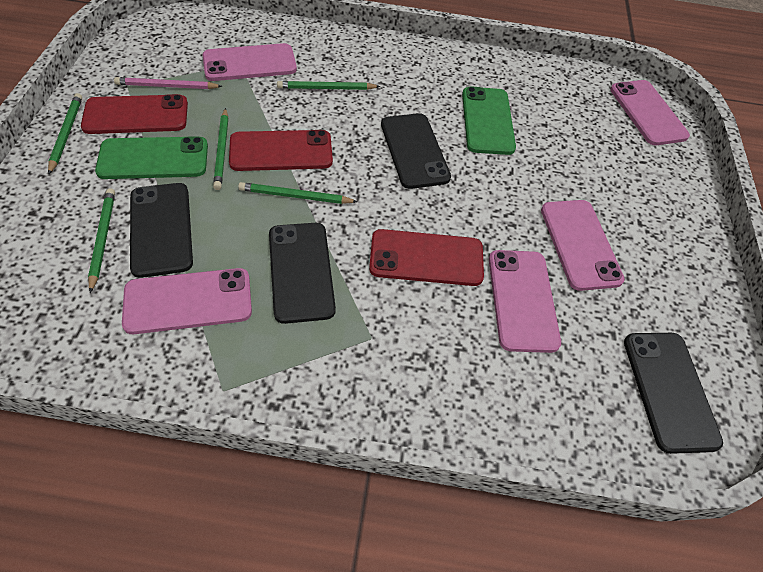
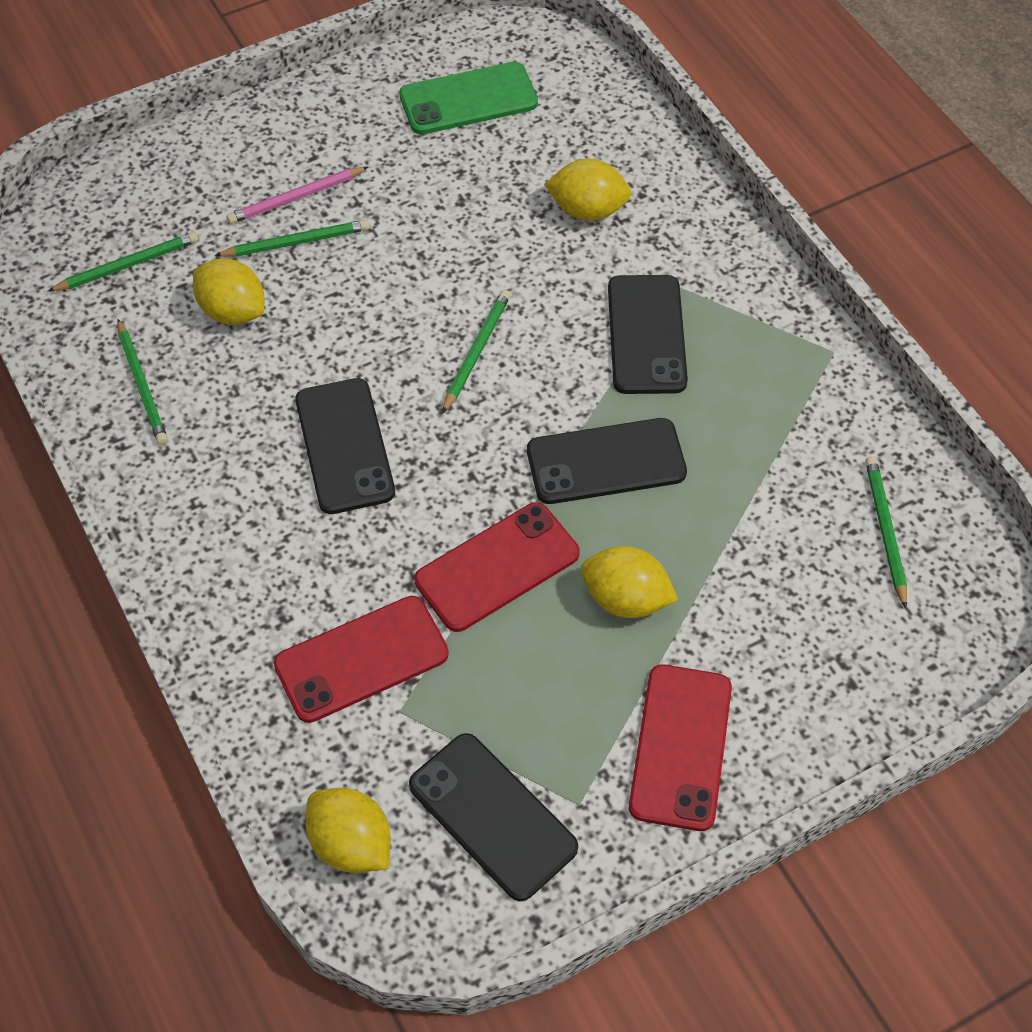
green phone: 2 -> 1
pink phone: 5 -> 0
yellow lemon: 0 -> 4

